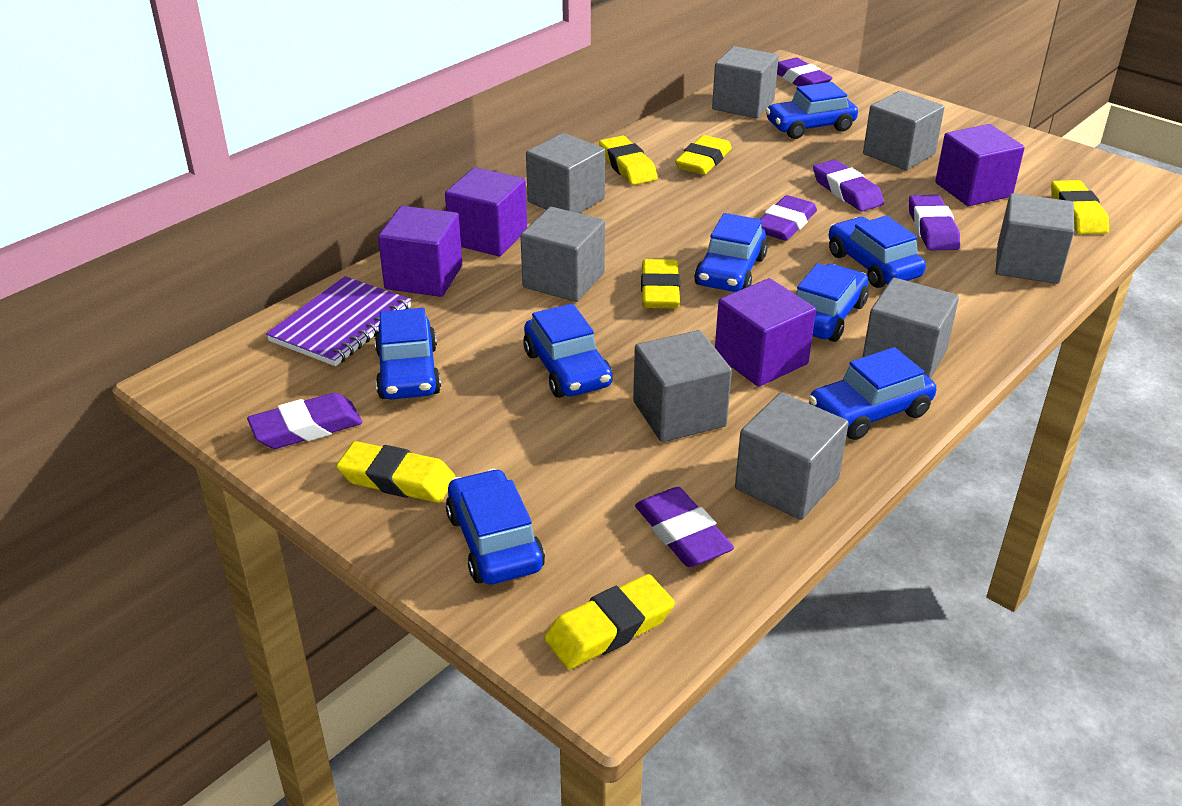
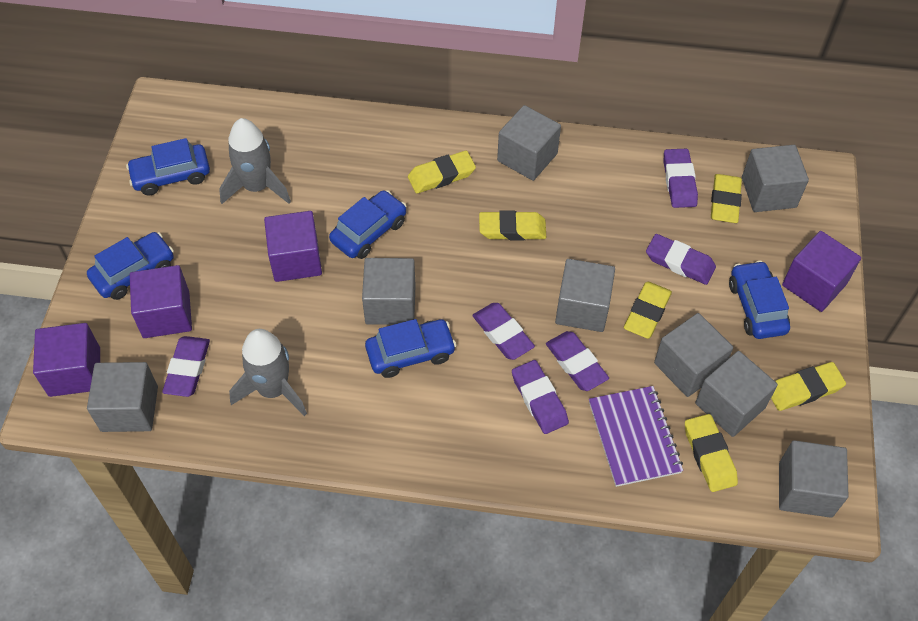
blue car: 8 -> 5
grey rocket: 0 -> 2

